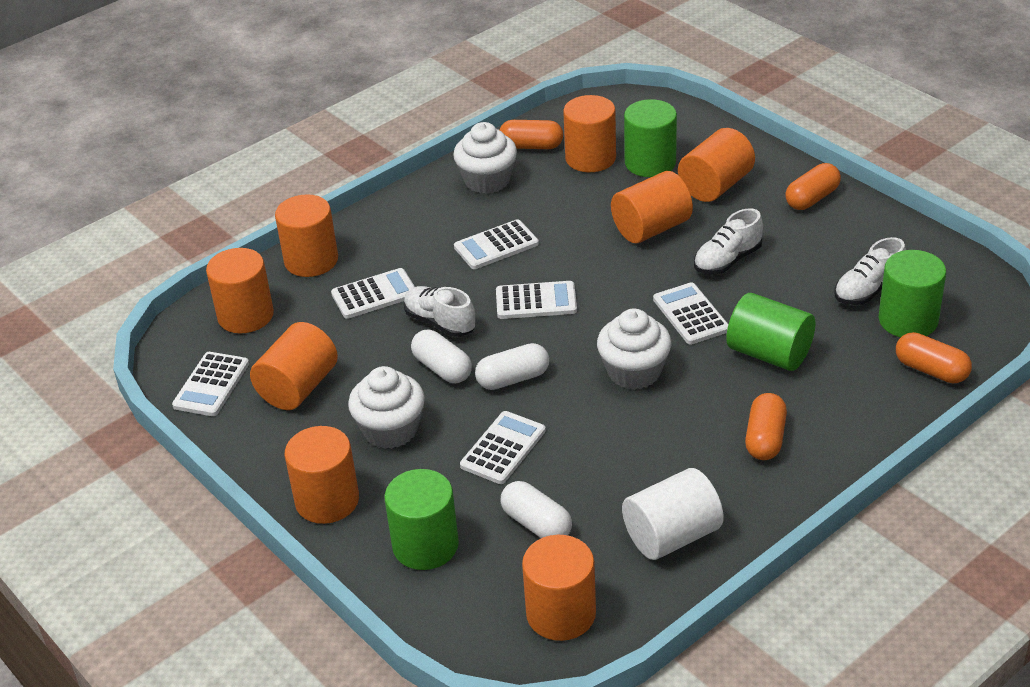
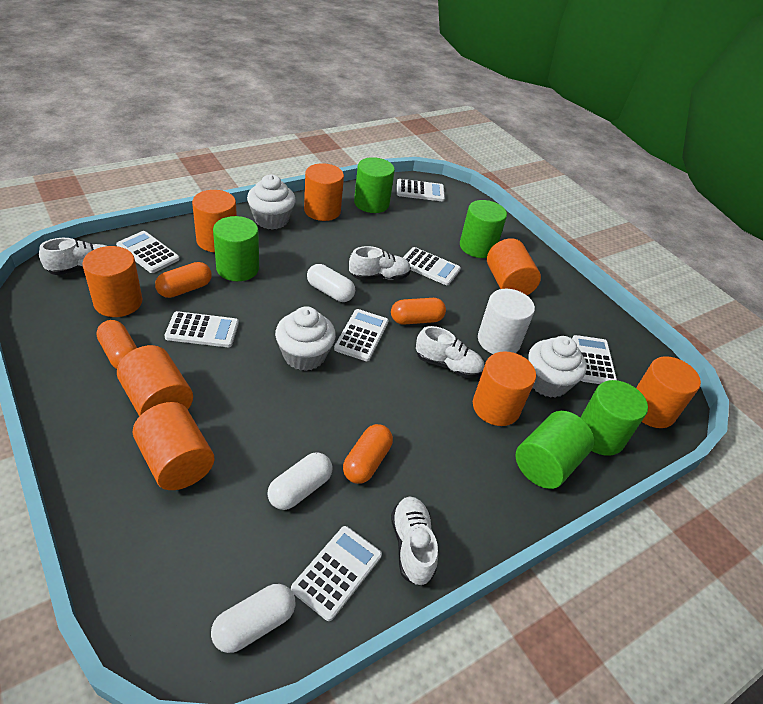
green cylinder: 4 -> 5
white calculator: 6 -> 7
white shoe: 3 -> 4

